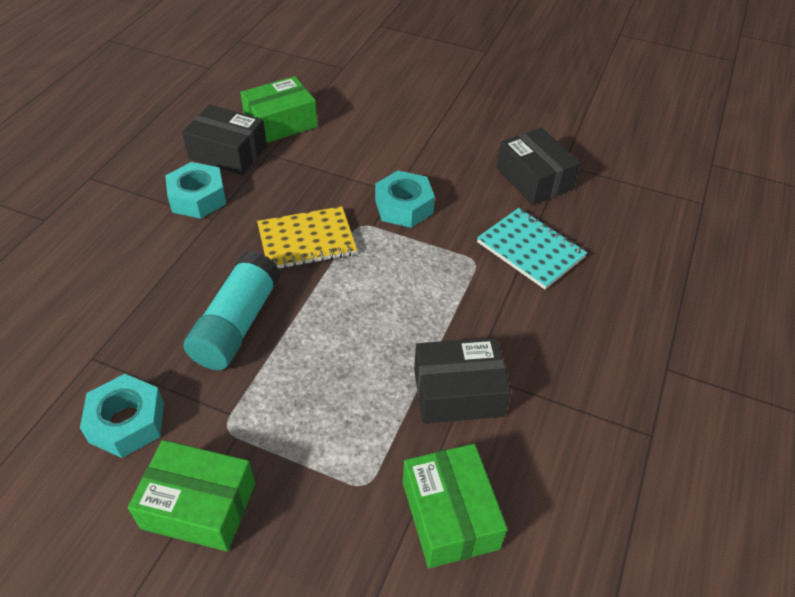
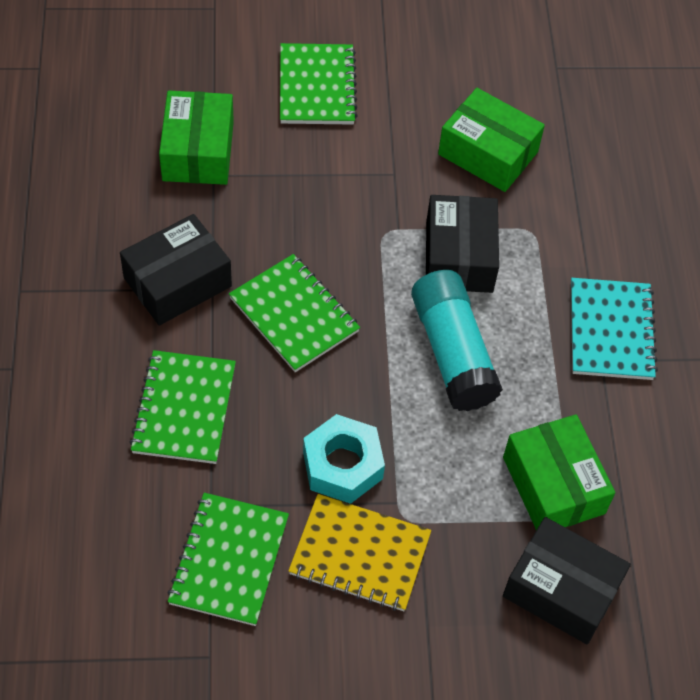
green notebook: 0 -> 4
turquoise nut: 3 -> 1

